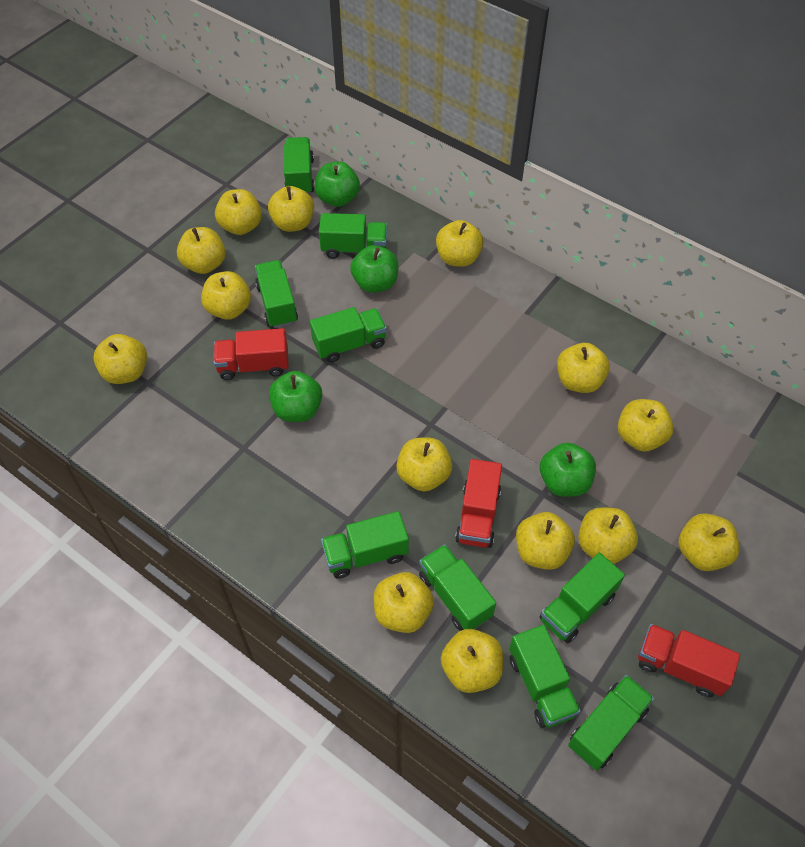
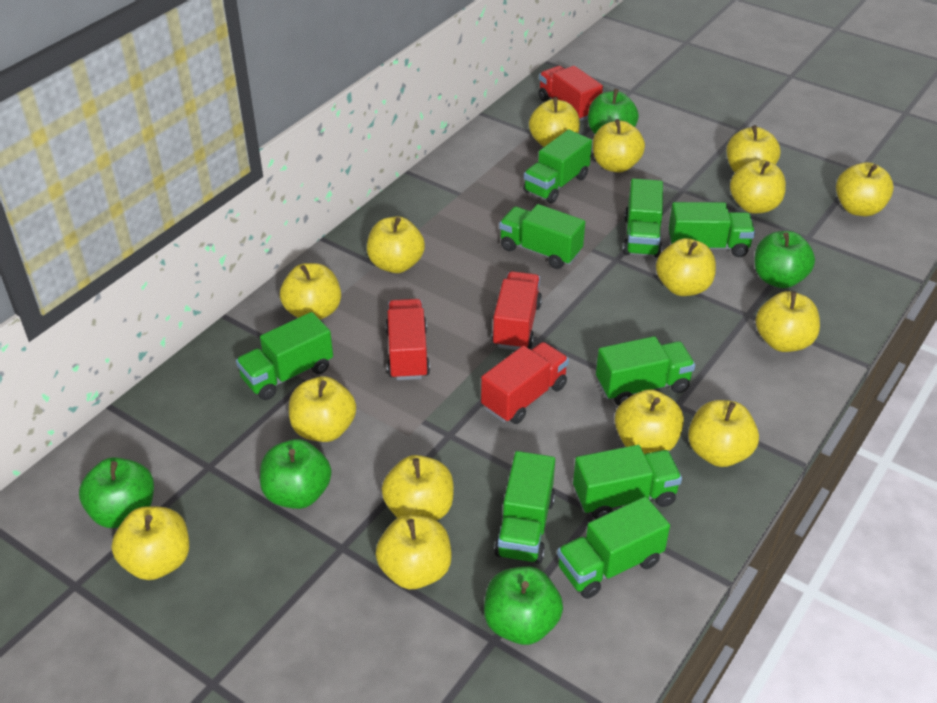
green apple: 4 -> 5
red truck: 3 -> 4
yellow apple: 14 -> 15

